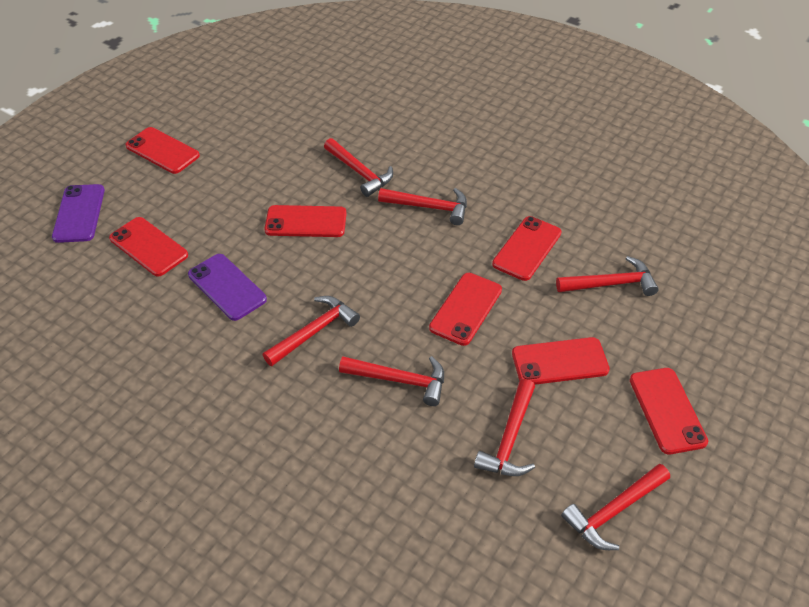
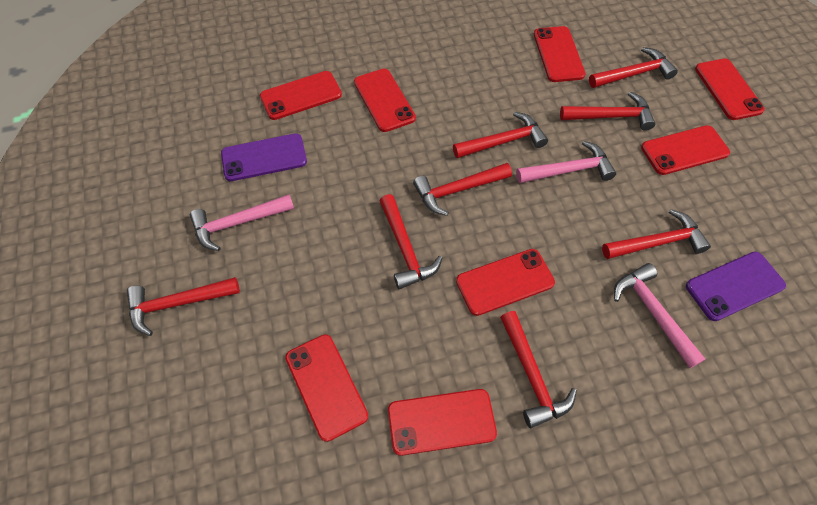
pink hammer: 0 -> 3
red hammer: 7 -> 8
red phone: 7 -> 8

